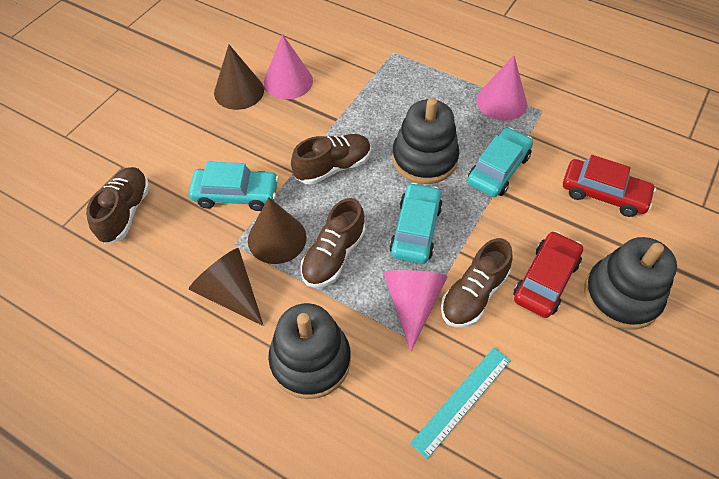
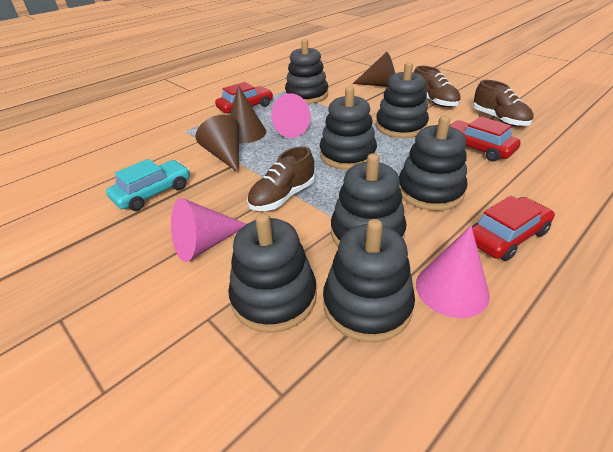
black stacking toy: 3 -> 7
brown shoe: 4 -> 3
red car: 2 -> 3
turquoise car: 3 -> 1
turquoise ruler: 1 -> 0

